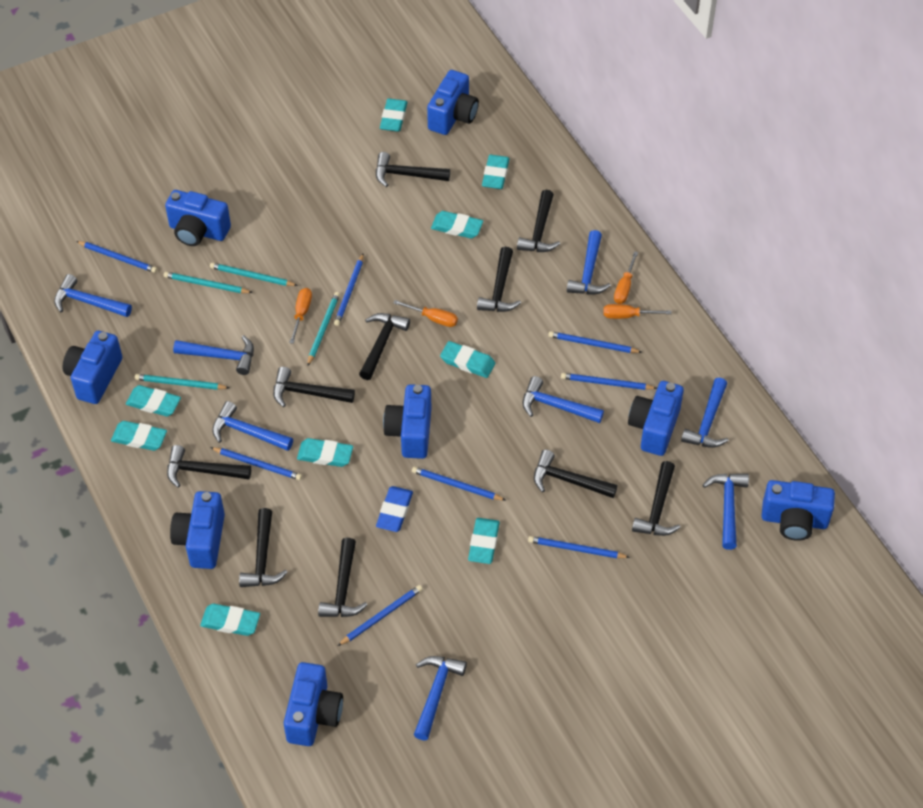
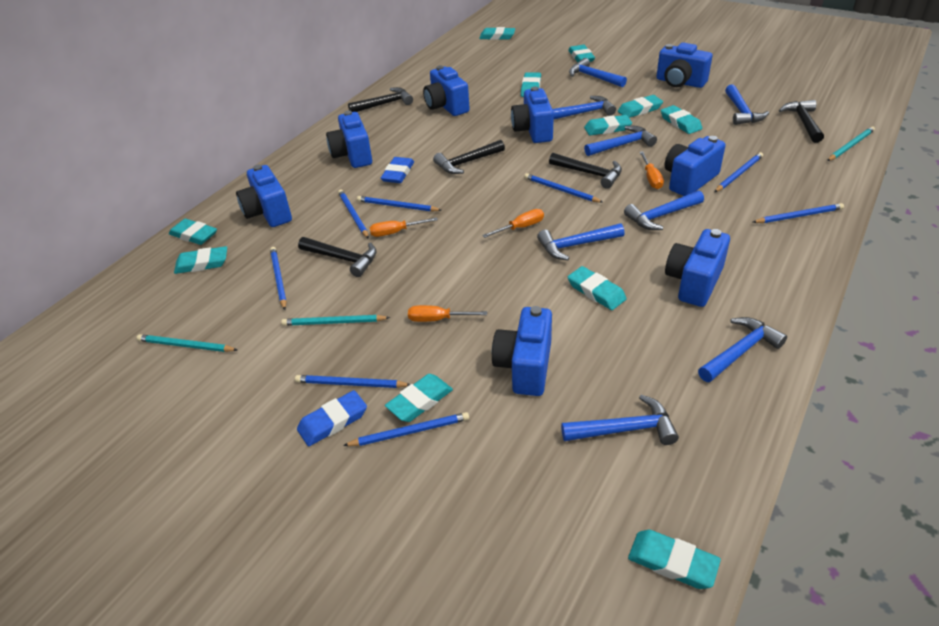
black hammer: 10 -> 5
blue eraser: 1 -> 2
turquoise eraser: 9 -> 11
turquoise pencil: 4 -> 3

